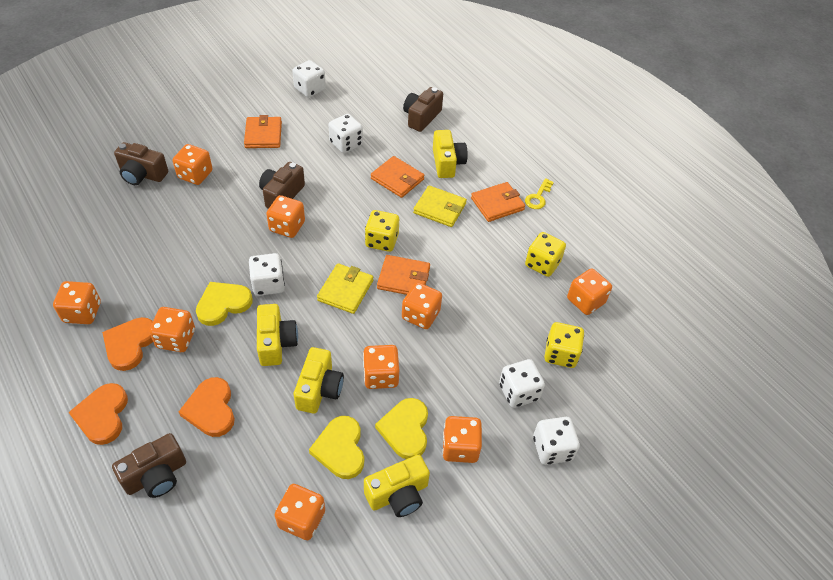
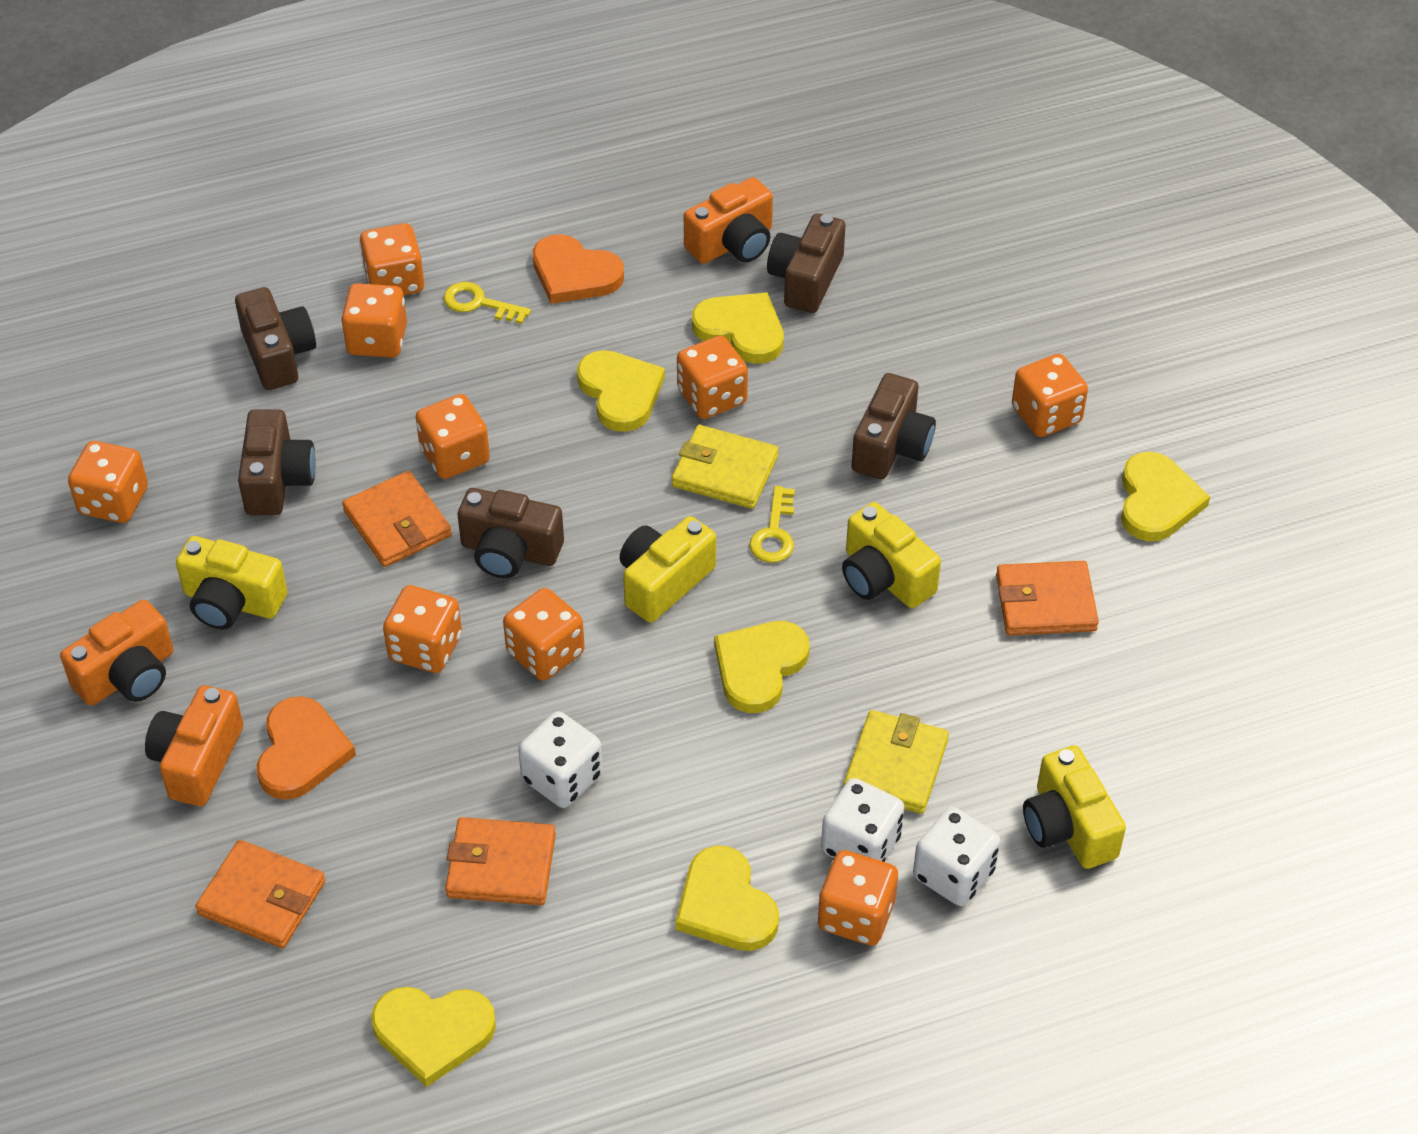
brown camera: 4 -> 5
orange camera: 0 -> 3
orange heart: 3 -> 2
white dice: 5 -> 3
yellow dice: 3 -> 0
yellow heart: 3 -> 6
yellow key: 1 -> 2

